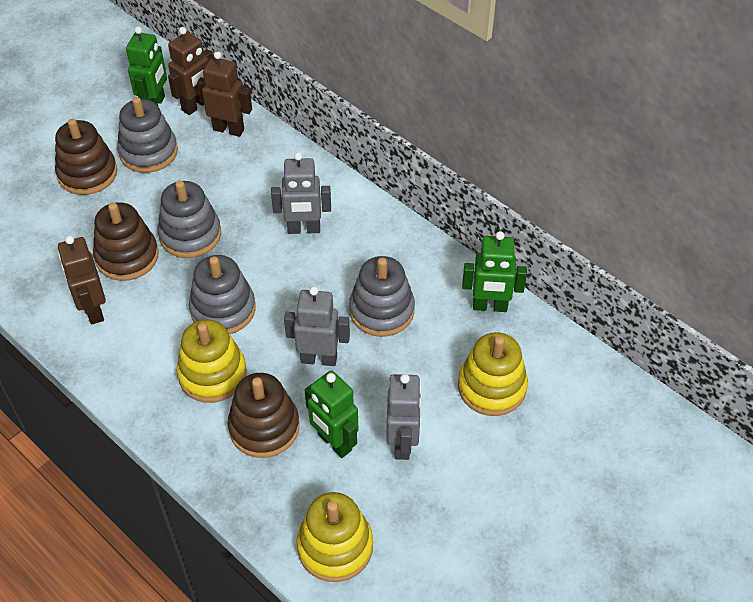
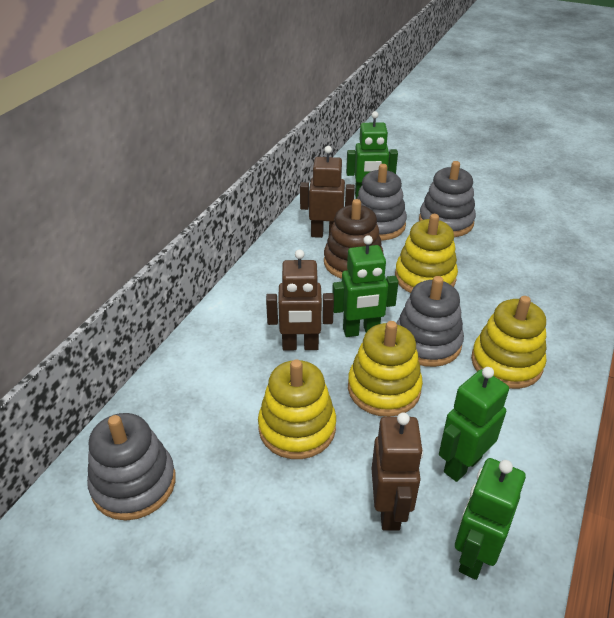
brown stacking toy: 3 -> 1
green robot: 3 -> 4
grey robot: 3 -> 0
yellow stacking toy: 3 -> 4

